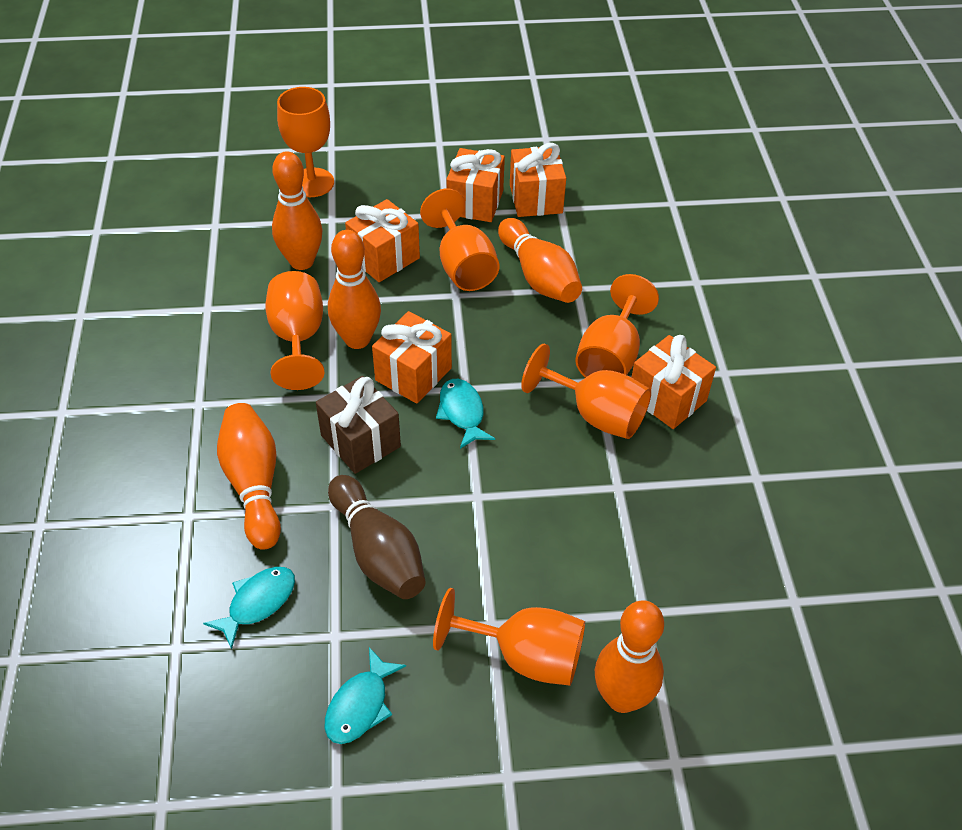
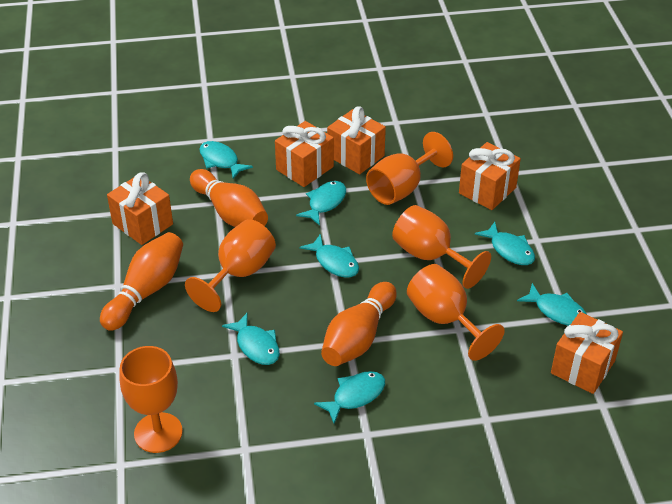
brown bowling pin: 1 -> 0
brown gift: 1 -> 0
orange bowling pin: 5 -> 3
orange goblet: 6 -> 5
turquoise fish: 3 -> 7

